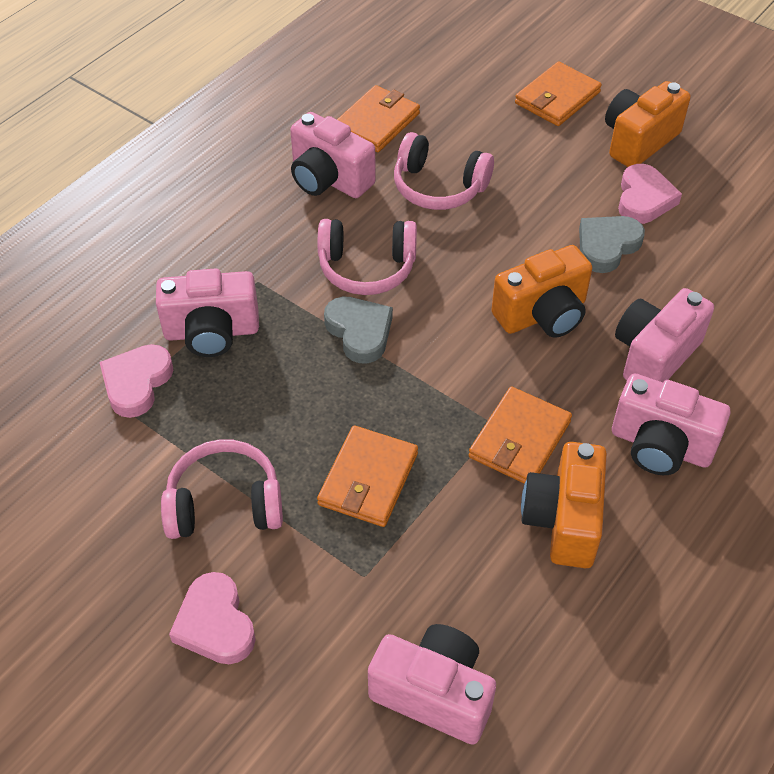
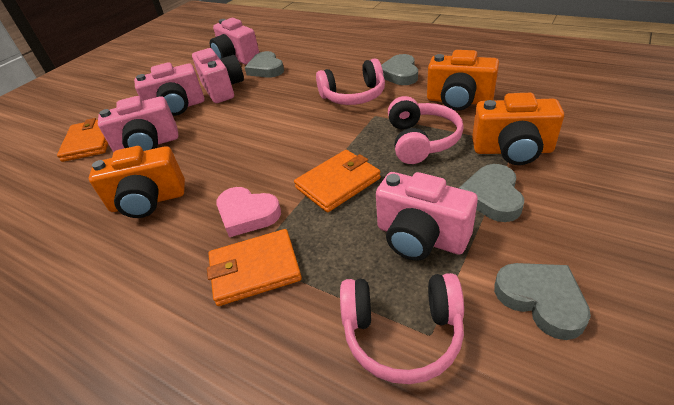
grey heart: 2 -> 4
orange wallet: 4 -> 3
pink heart: 3 -> 1

